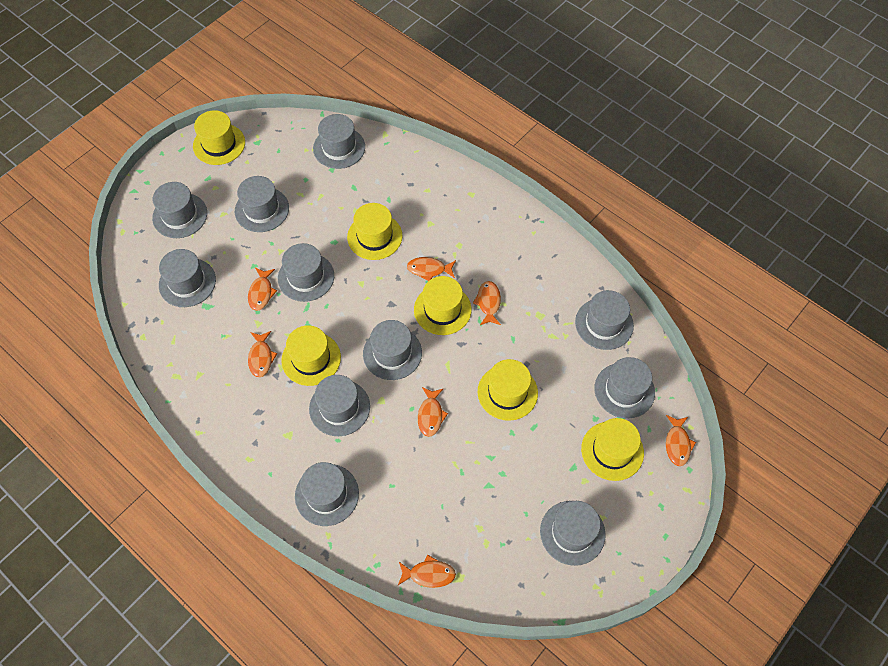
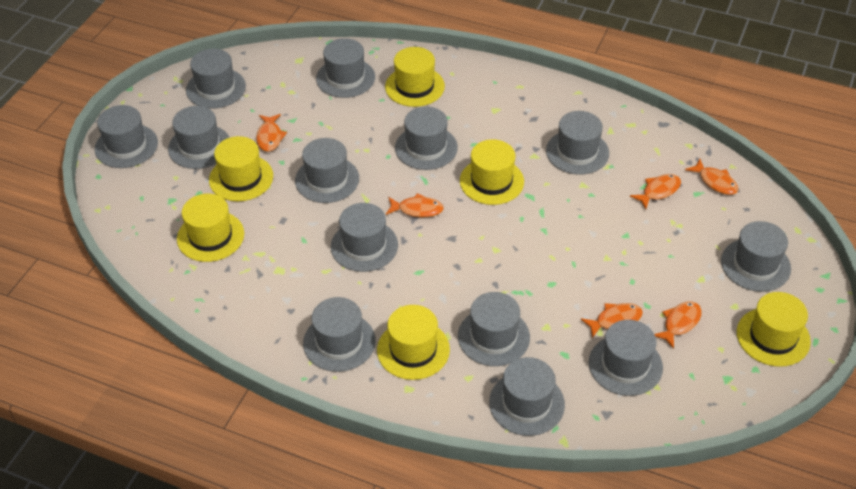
grey hat: 11 -> 13
orange fish: 7 -> 6

